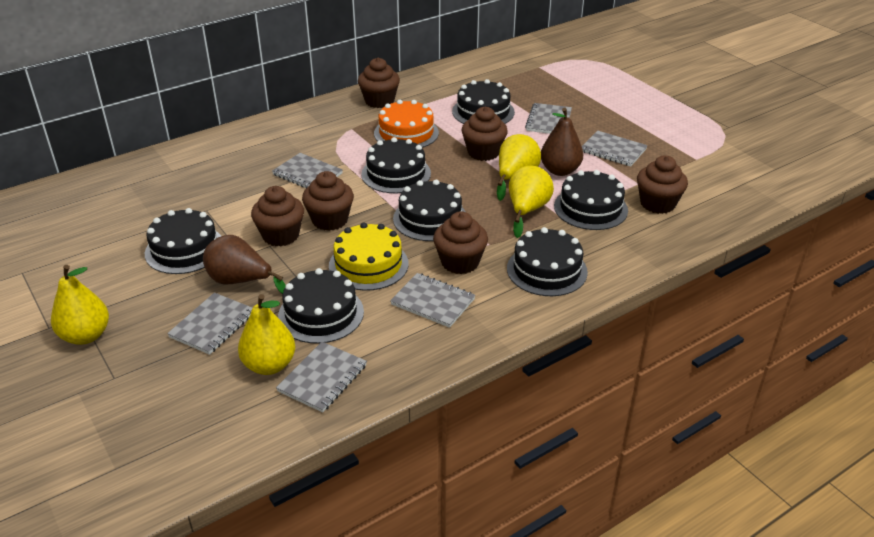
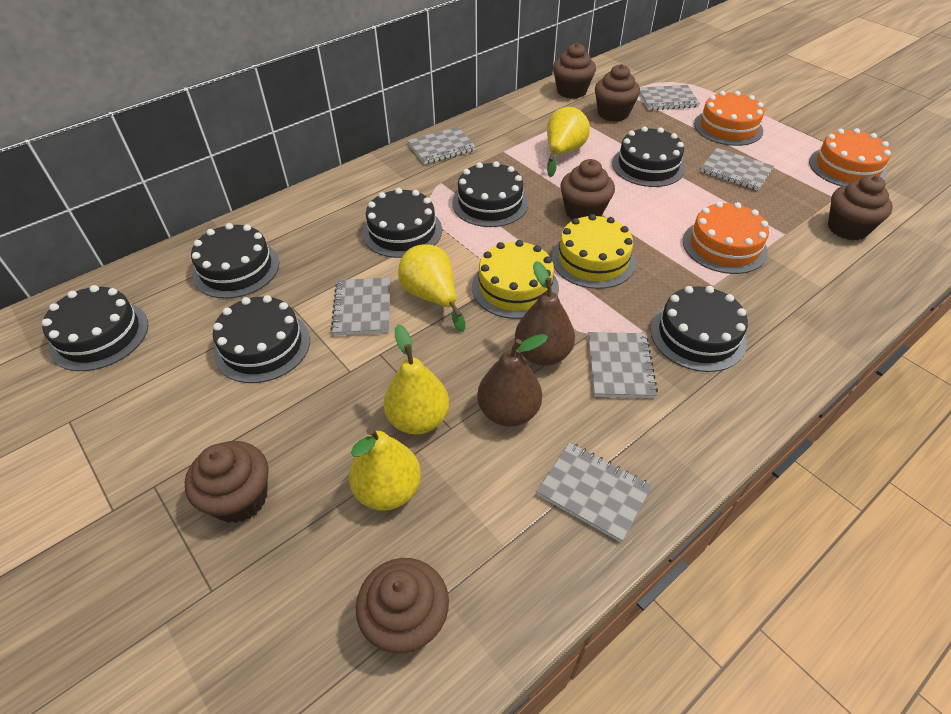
orange cake: 1 -> 3
yellow cake: 1 -> 2

